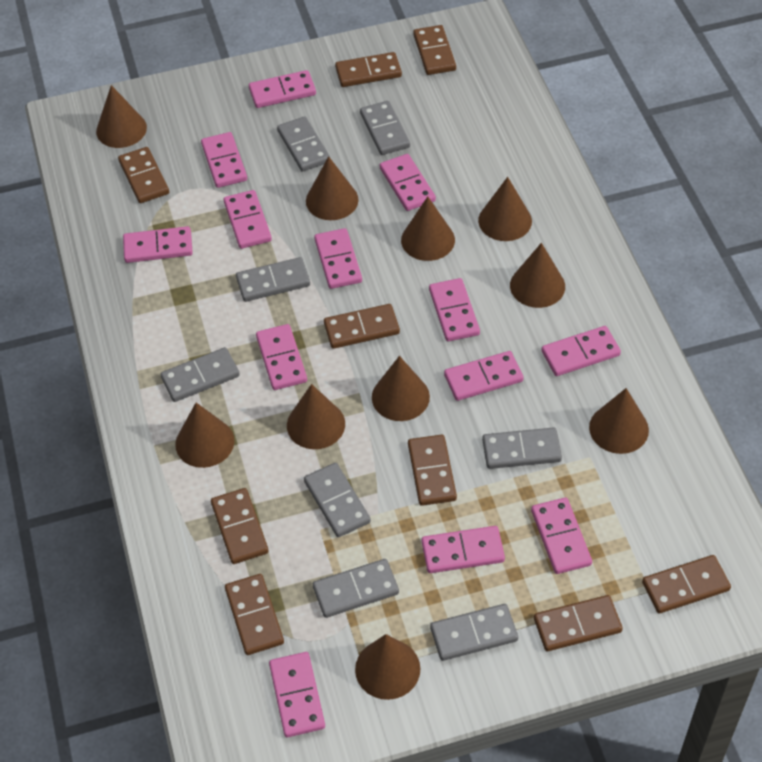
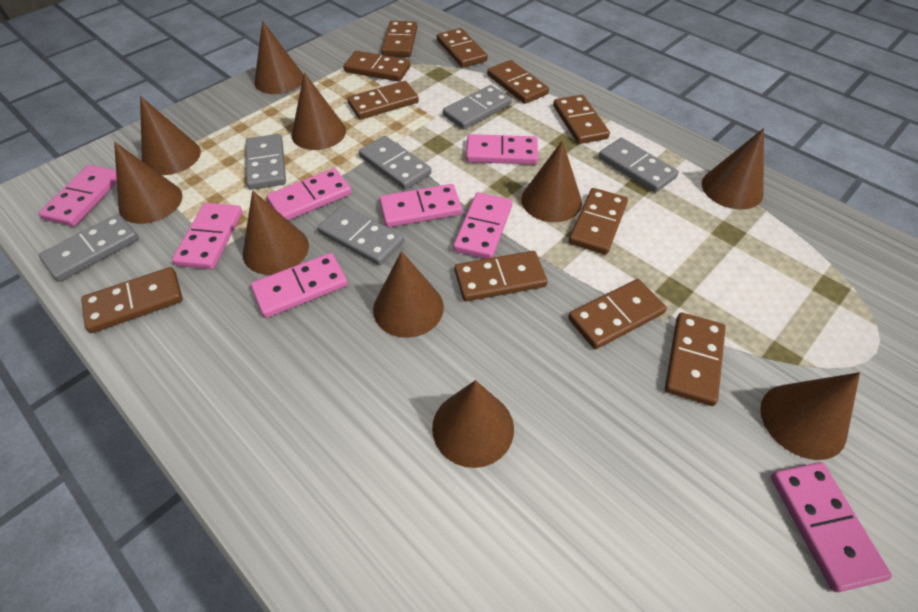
brown domino: 9 -> 11
grey domino: 8 -> 6
pink domino: 13 -> 8

